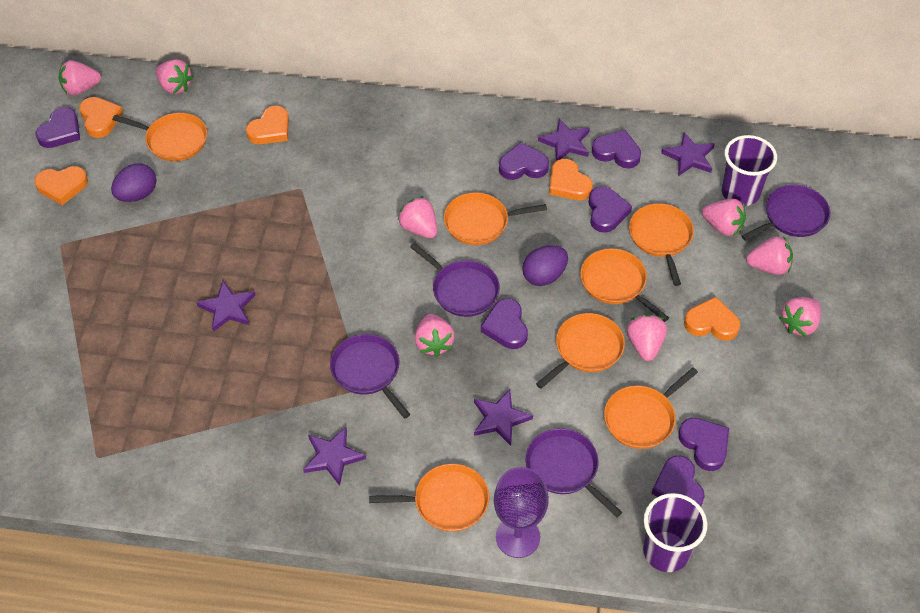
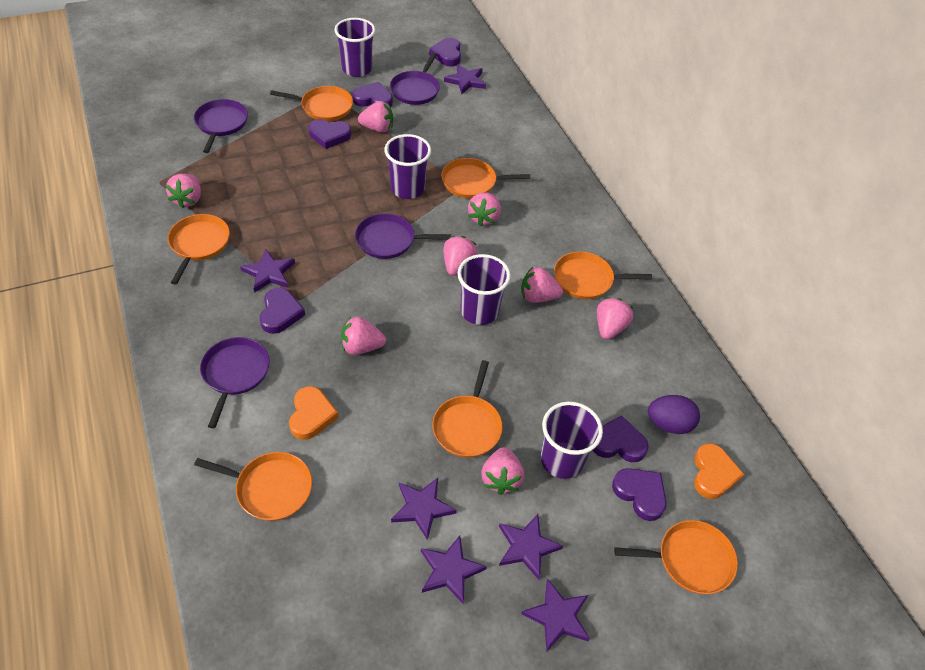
orange heart: 5 -> 2
purple cup: 2 -> 4
purple egg: 2 -> 1
purple goblet: 1 -> 0
purple heart: 7 -> 6
purple star: 5 -> 6

